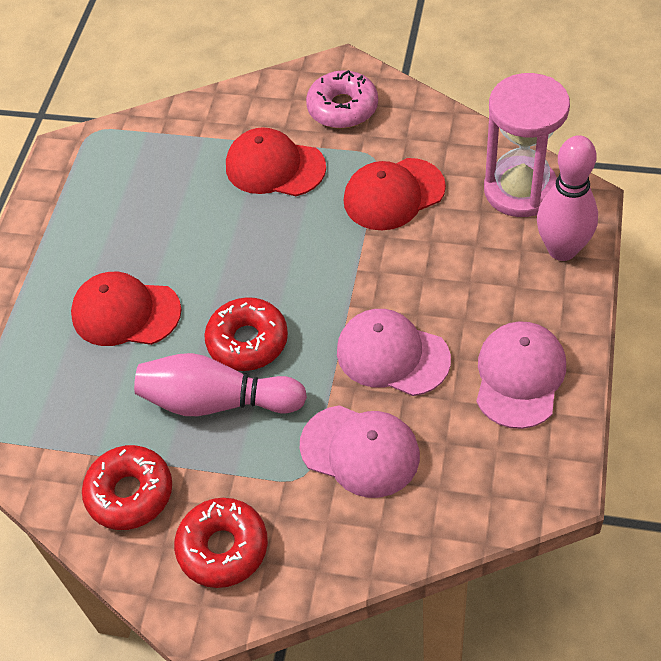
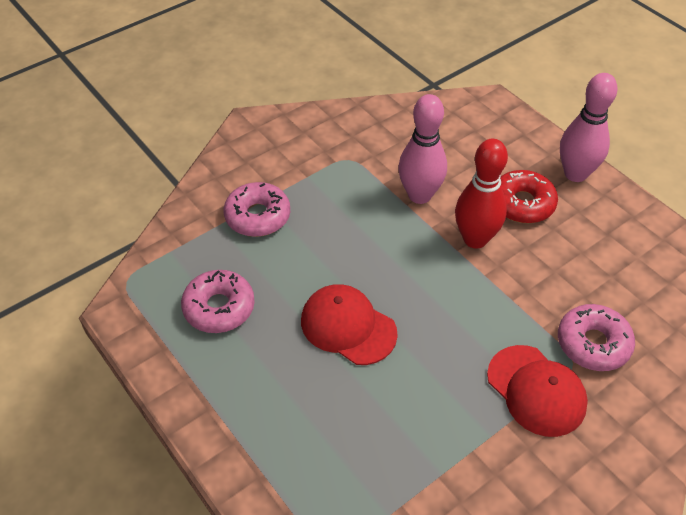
pink cap: 3 -> 0
pink donut: 1 -> 3
pink hourglass: 1 -> 0
red bowling pin: 0 -> 1
red cap: 3 -> 2
red donut: 3 -> 1

